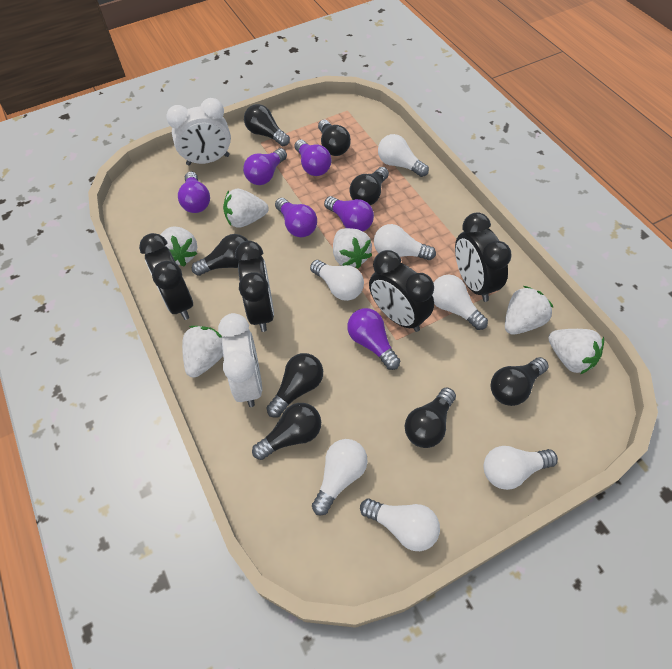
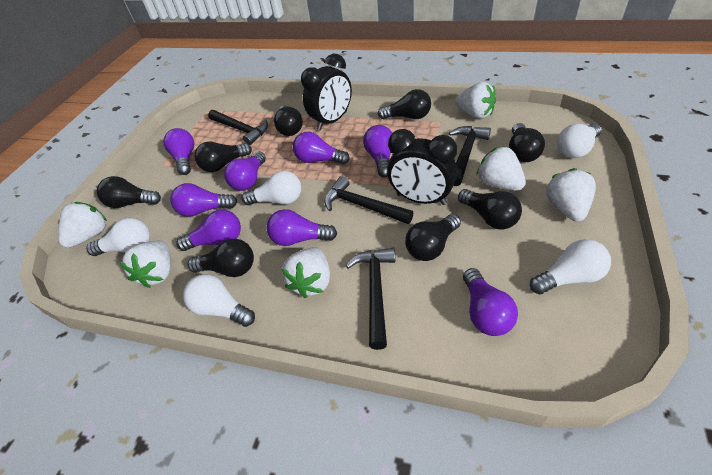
black clock: 4 -> 2
black hammer: 0 -> 4
purple light bulb: 6 -> 8
white clock: 2 -> 0
white light bulb: 7 -> 5

